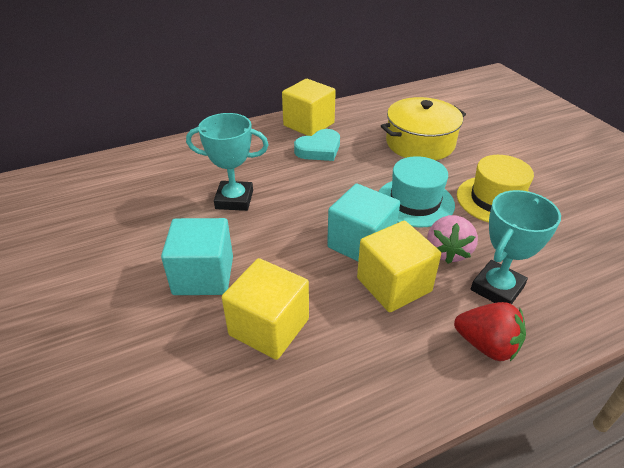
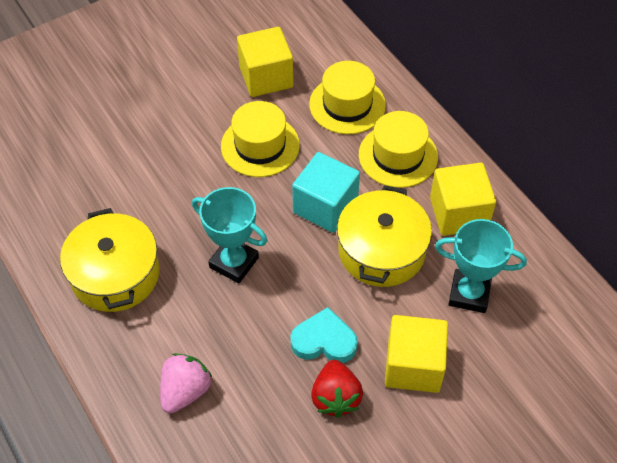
turquoise cube: 2 -> 1
turquoise hat: 1 -> 0
yellow hat: 1 -> 3
yellow pot: 1 -> 2

